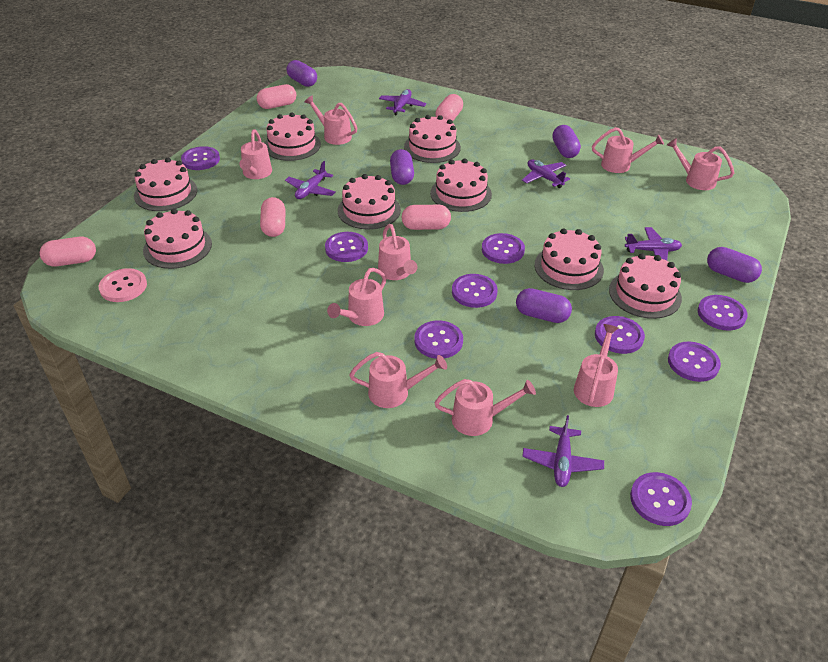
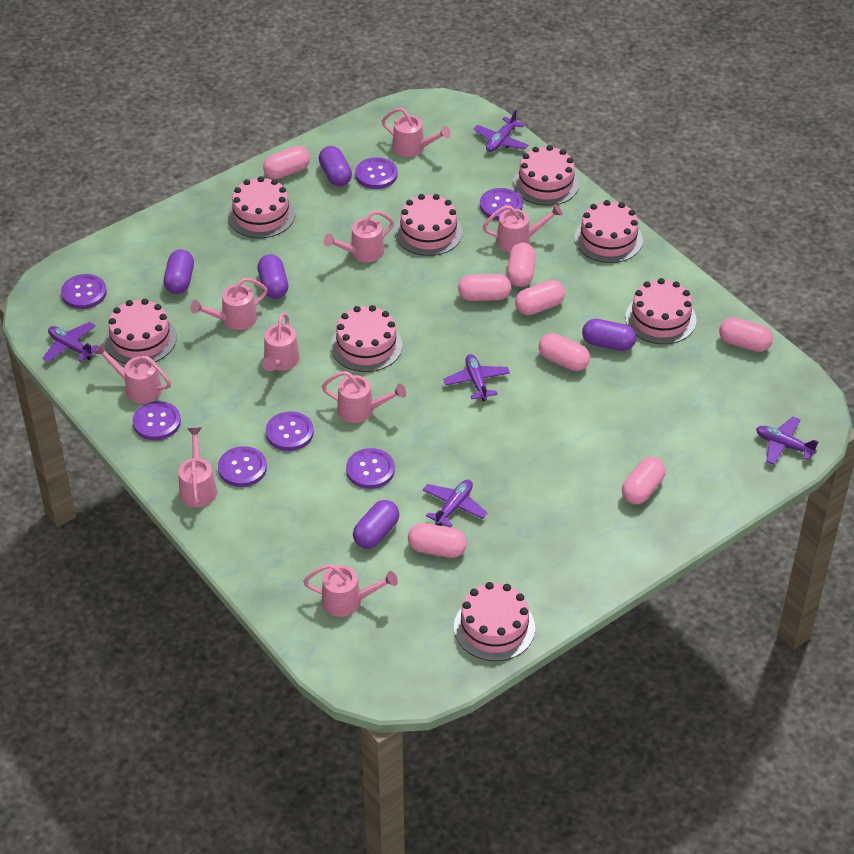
pink button: 1 -> 0
pink capsule: 5 -> 8
purple button: 9 -> 7

